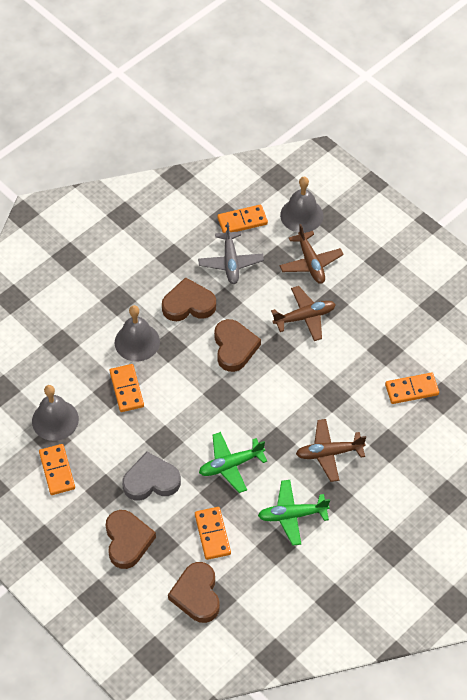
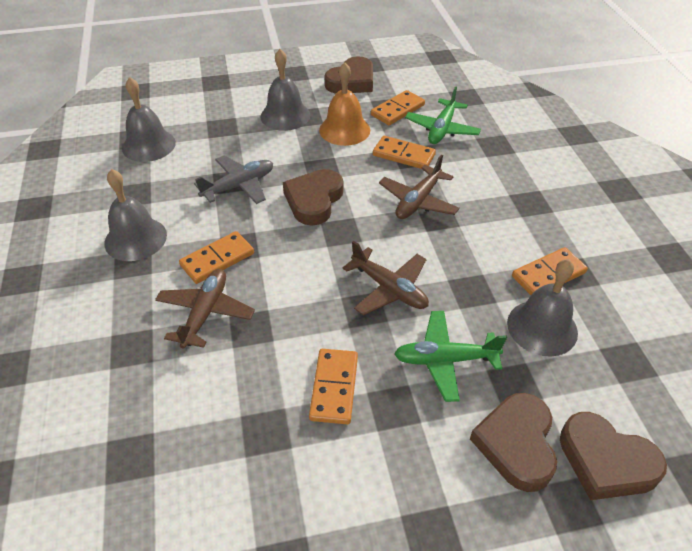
grey bell: 3 -> 4
grey heart: 1 -> 0
orange bell: 0 -> 1

